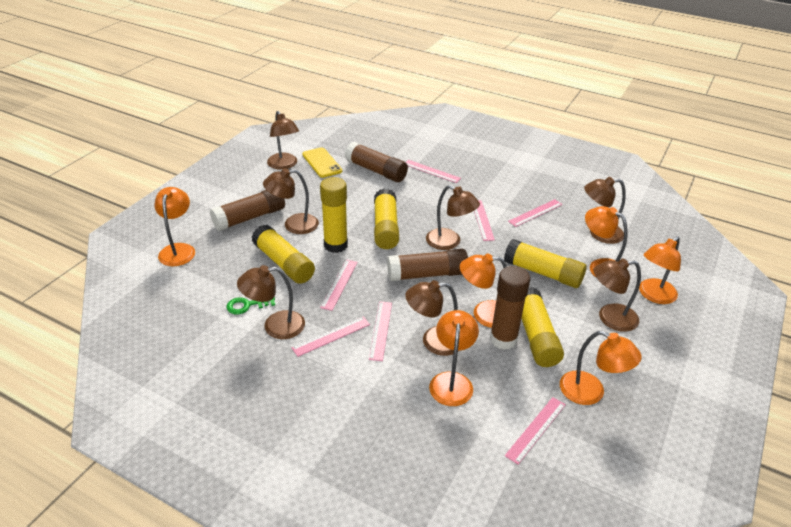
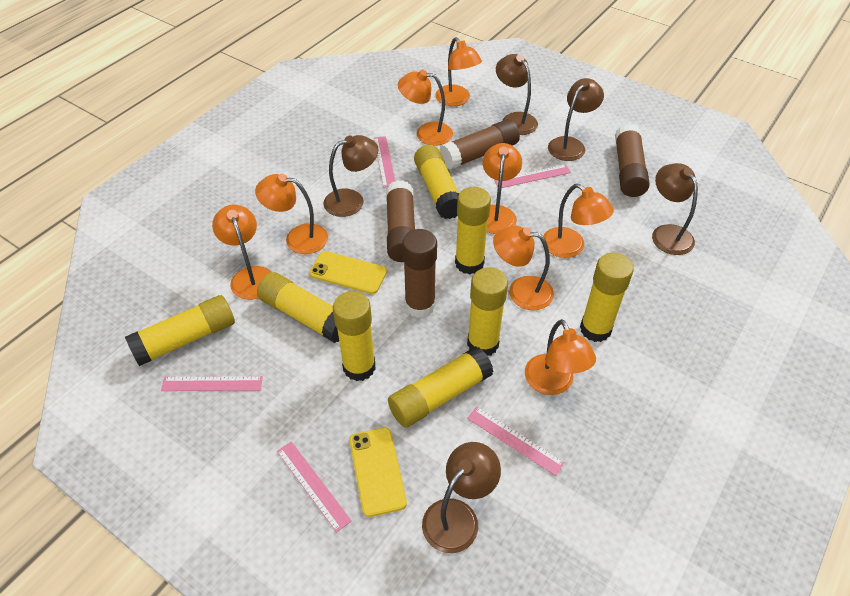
brown lamp: 7 -> 5
green key: 1 -> 0
orange lamp: 6 -> 8
pink ruler: 7 -> 5
yellow glue stick: 5 -> 8
yellow phone: 1 -> 2

